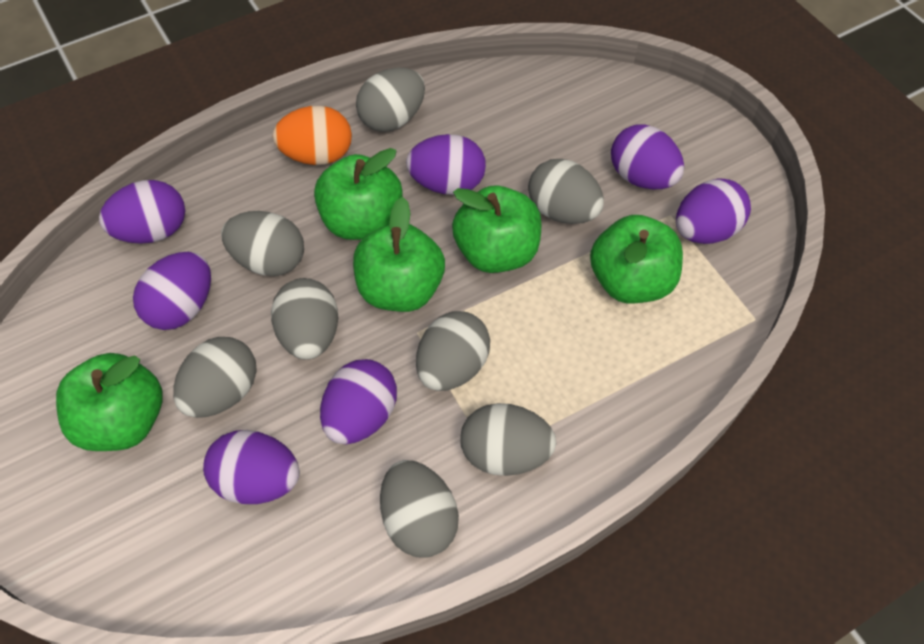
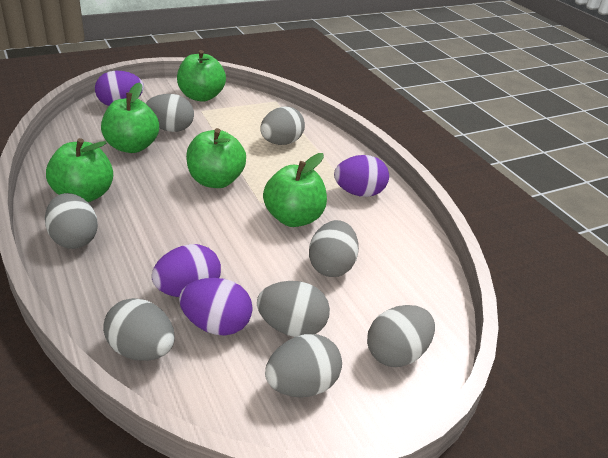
orange egg: 1 -> 0
purple egg: 7 -> 4

